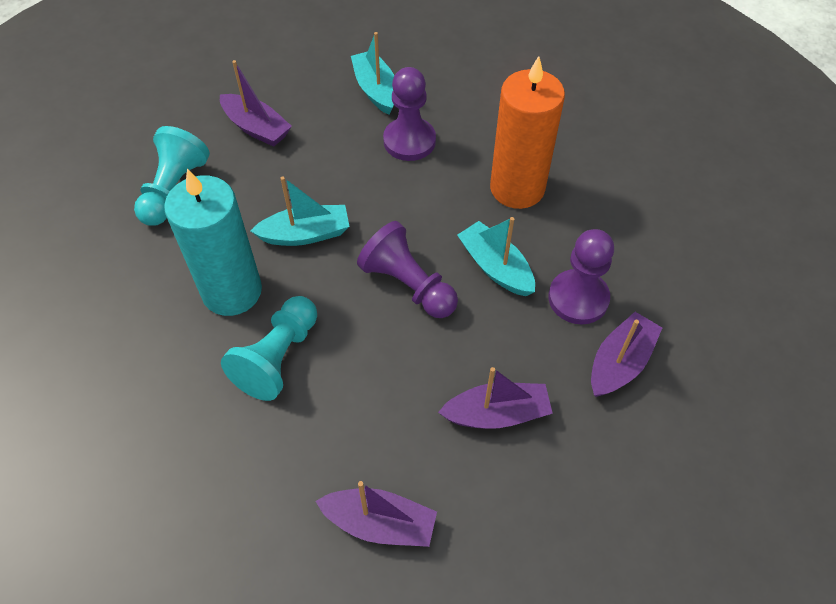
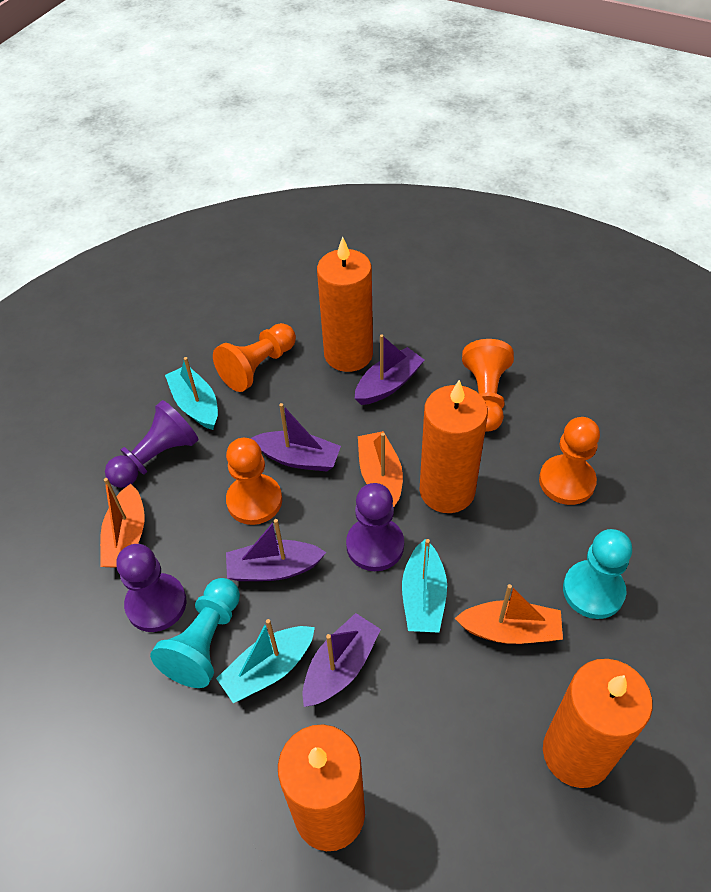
orange boat: 0 -> 3
orange candle: 1 -> 4
orange pawn: 0 -> 4
turquoise candle: 1 -> 0

